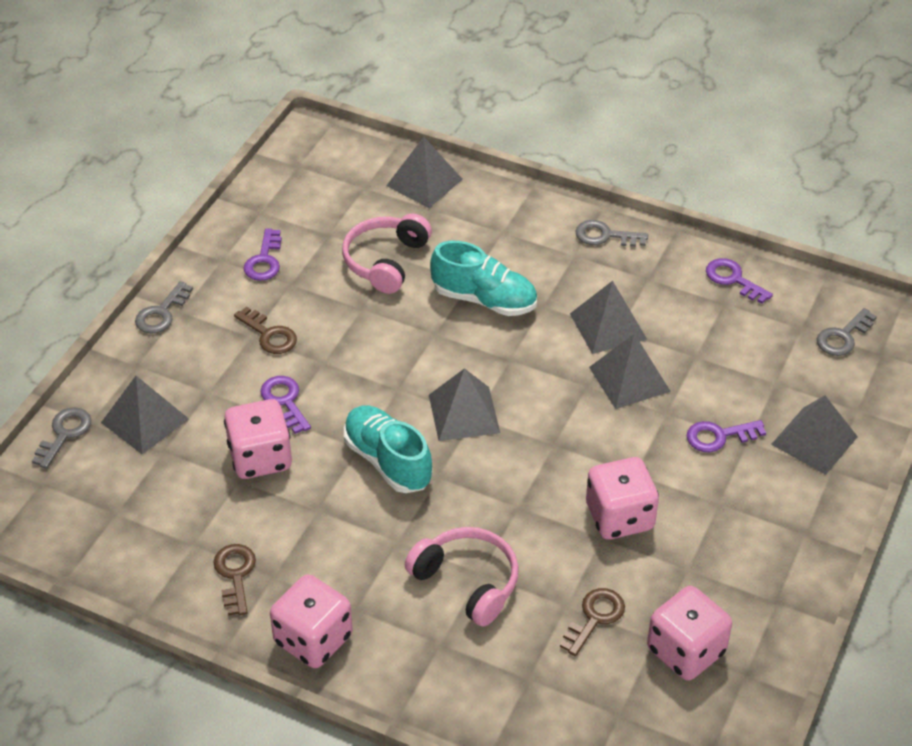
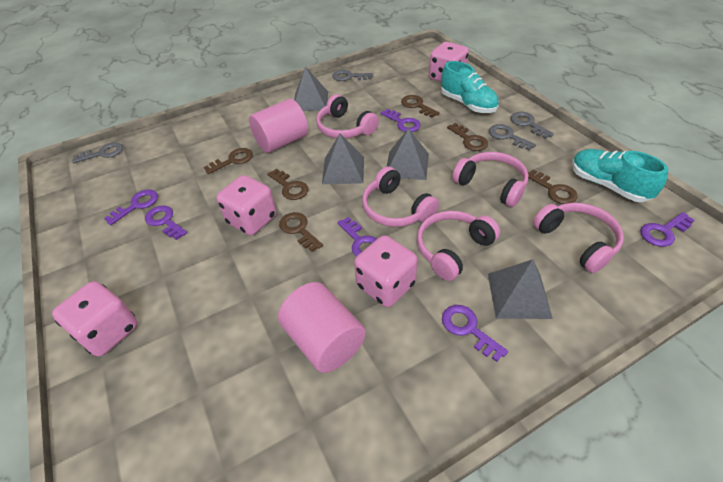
brown key: 3 -> 6
grey pyramid: 6 -> 4
pink cylinder: 0 -> 2
pink headphones: 2 -> 5
purple key: 4 -> 6

